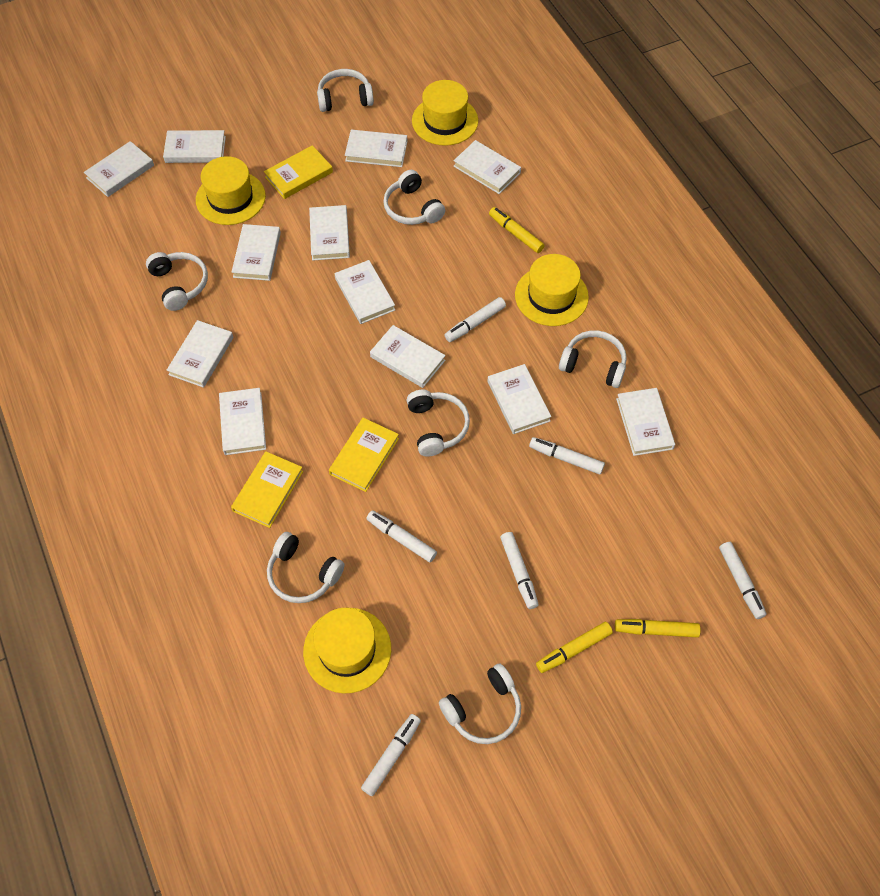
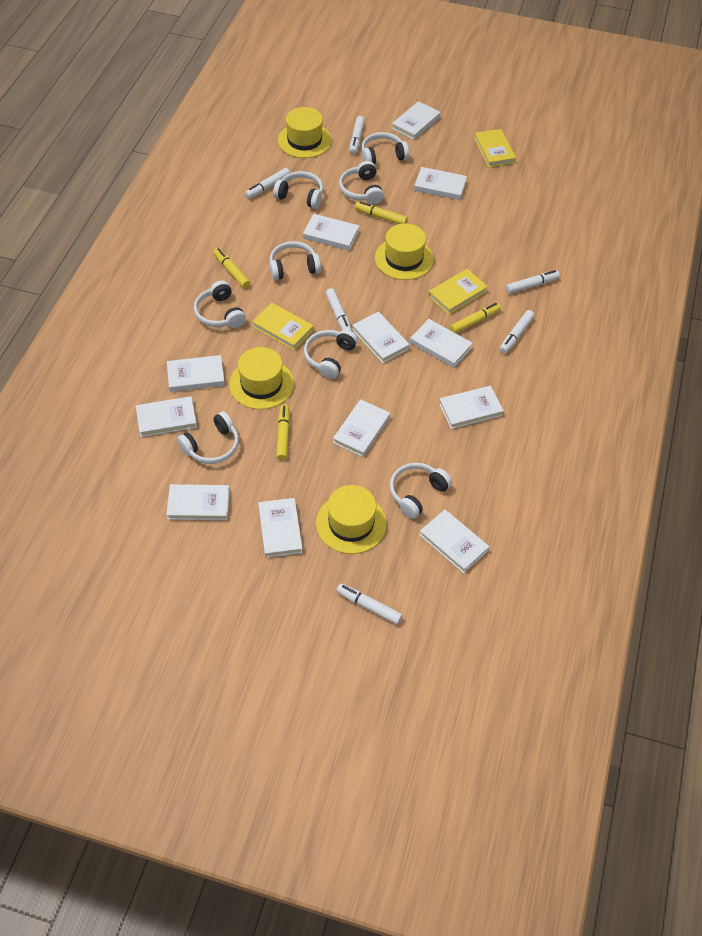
white headphones: 7 -> 8
yellow marker: 3 -> 4

